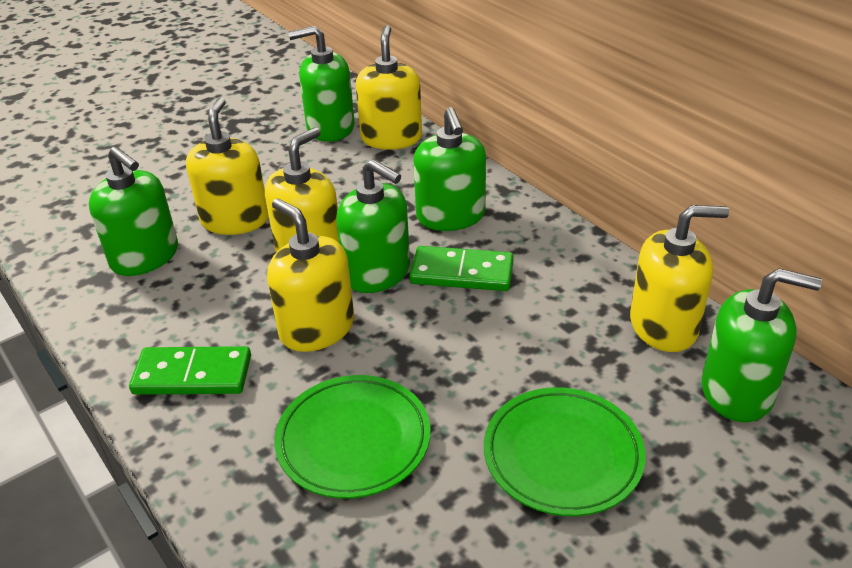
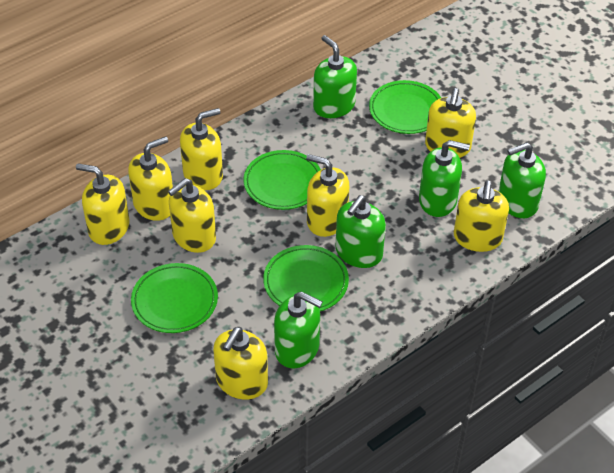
green domino: 2 -> 0
green plate: 2 -> 4
yellow soap dispenser: 5 -> 8

